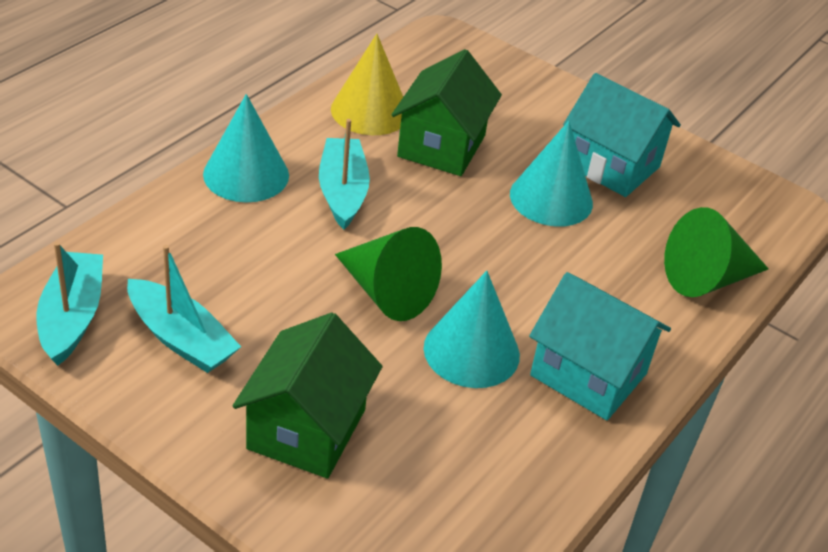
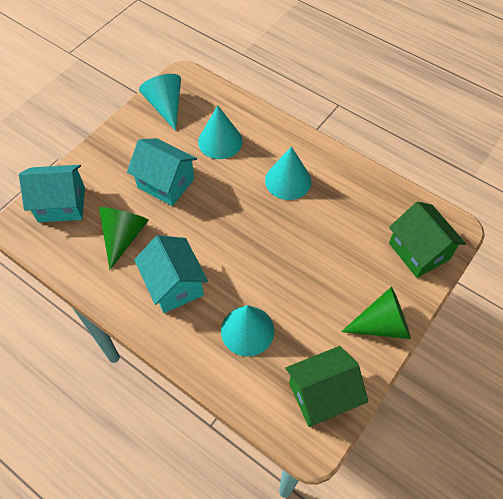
turquoise boat: 3 -> 0
turquoise cone: 3 -> 4
turquoise house: 2 -> 3
yellow cone: 1 -> 0

